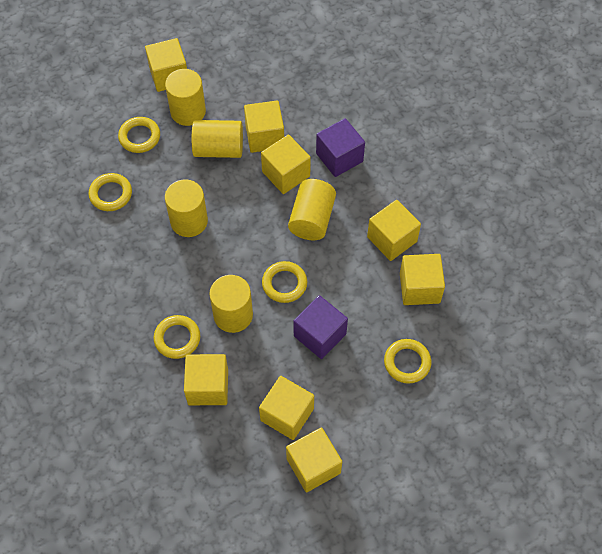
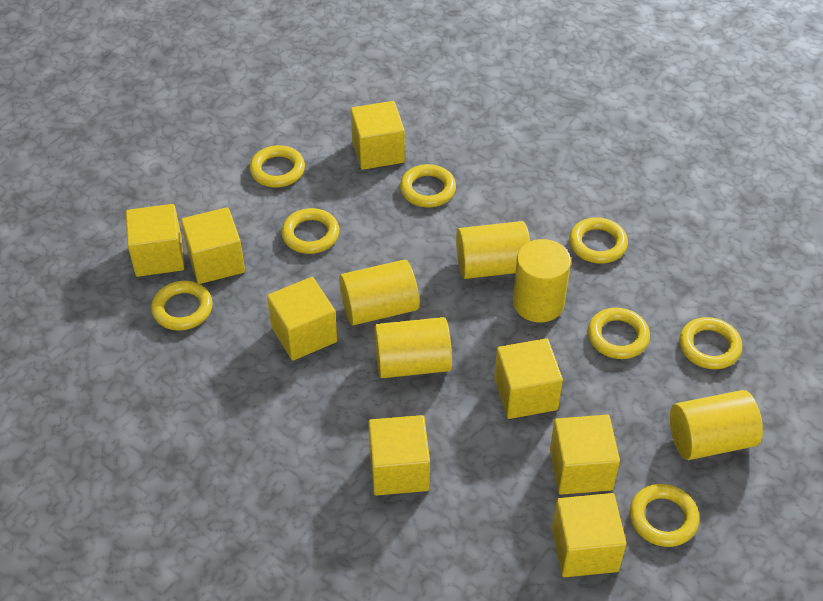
purple cube: 2 -> 0
yellow ring: 5 -> 8

